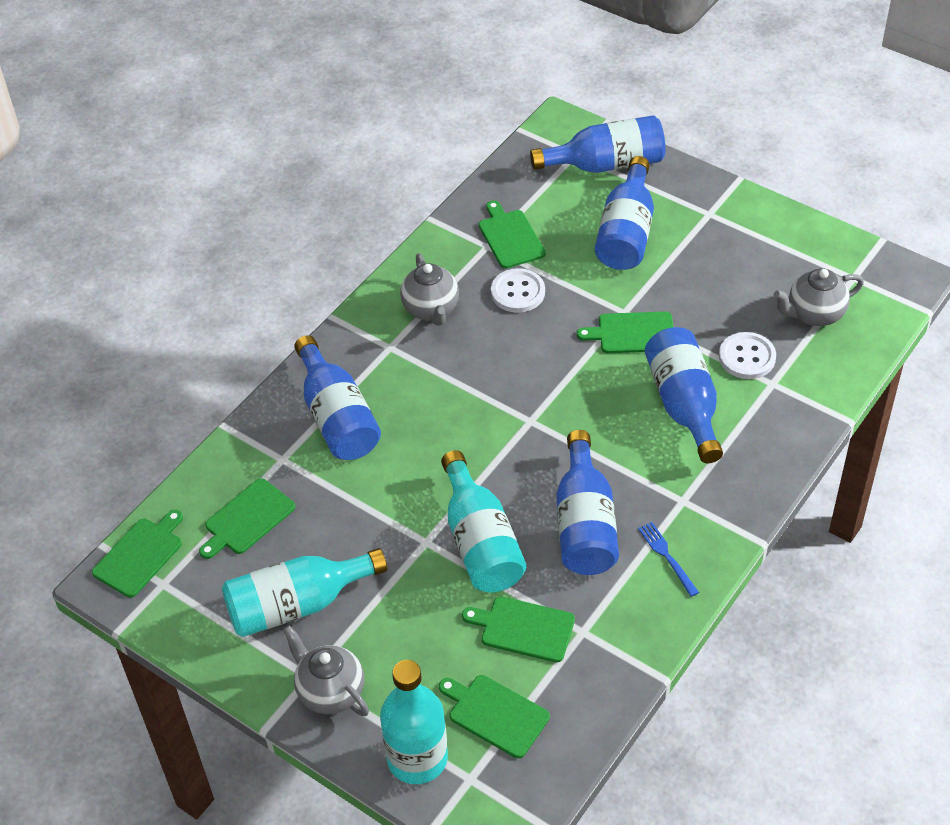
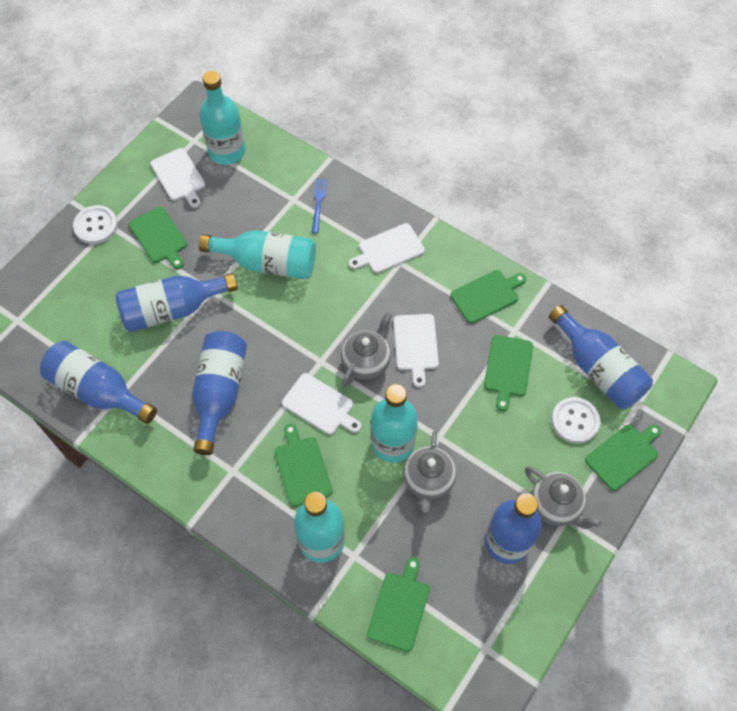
turquoise bottle: 3 -> 4
white cutting board: 0 -> 4

